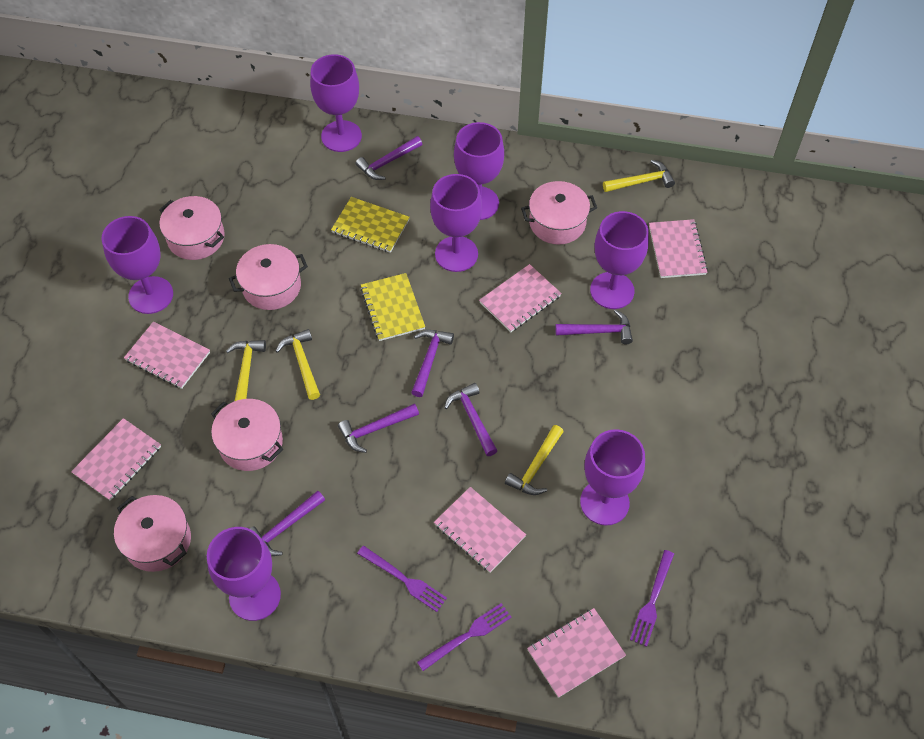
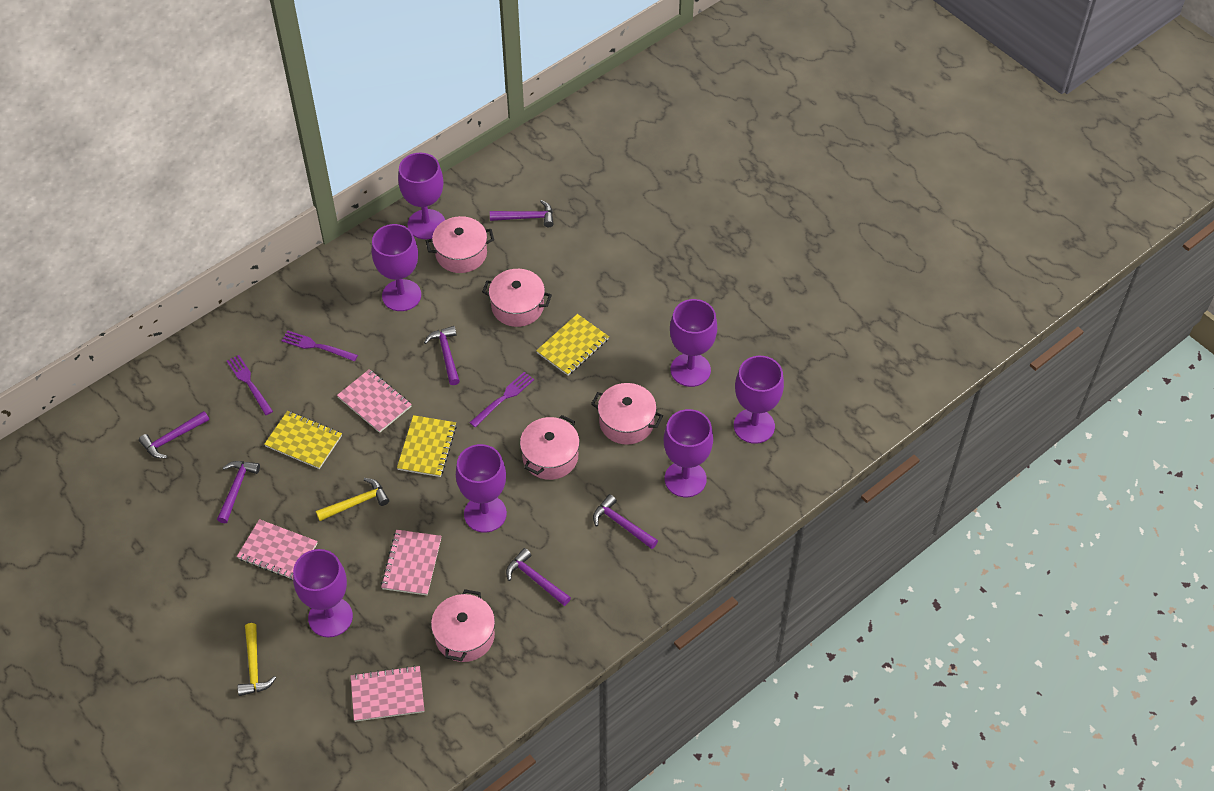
pink notebook: 6 -> 4
yellow hammer: 4 -> 2
yellow notebook: 2 -> 3

